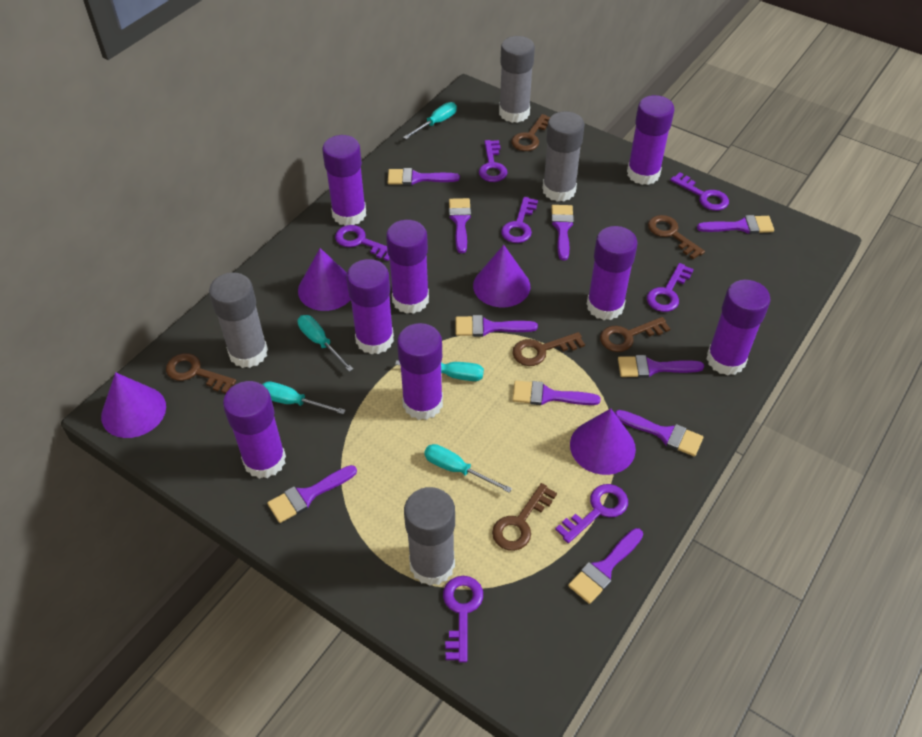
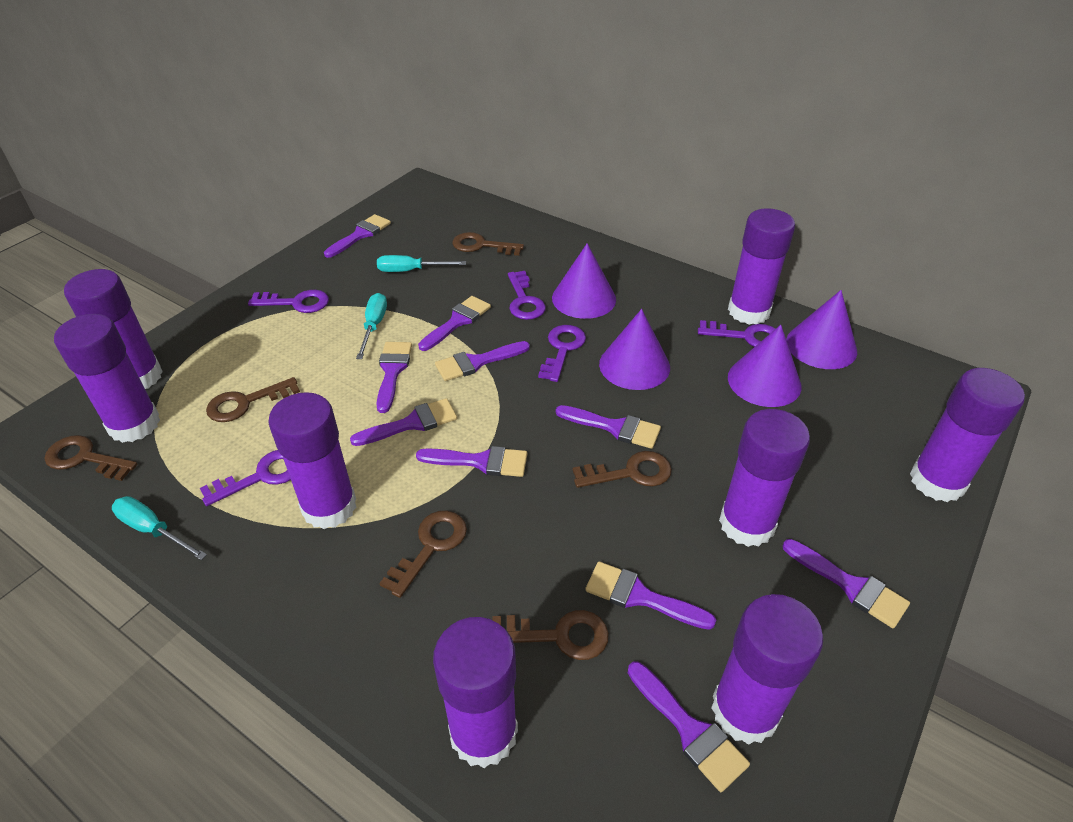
grey glue stick: 4 -> 0
purple key: 7 -> 5
turquoise screwdriver: 5 -> 3

